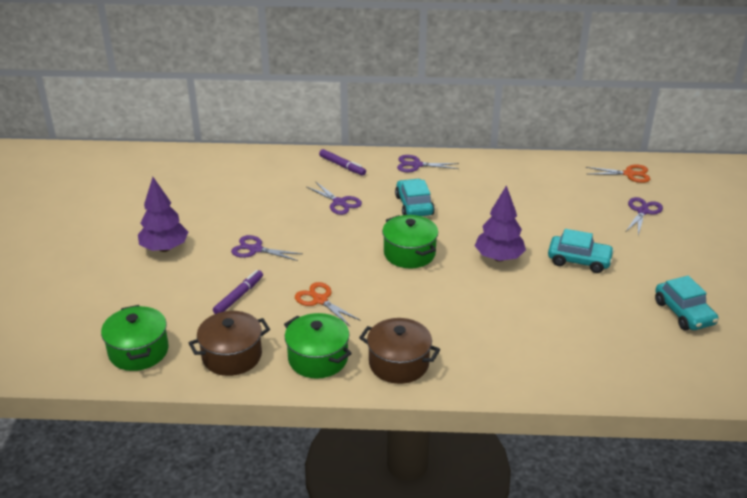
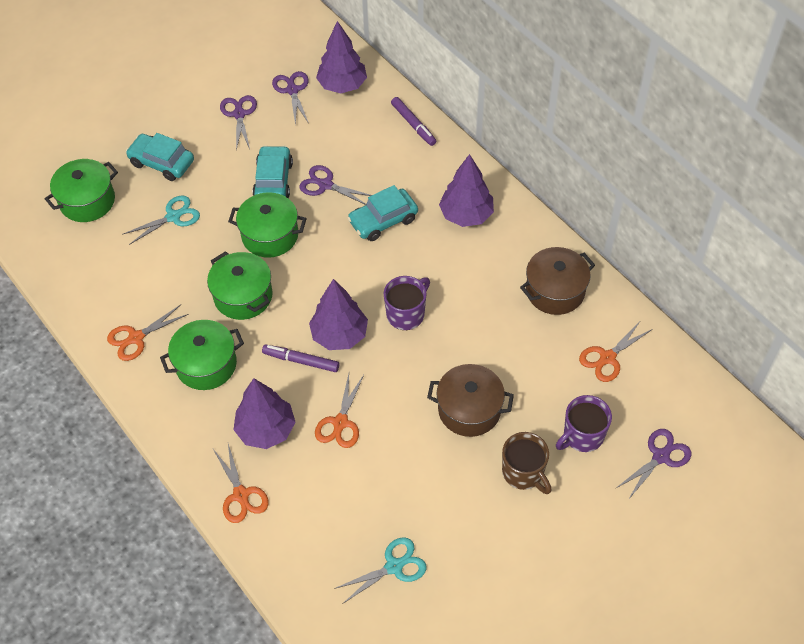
brown mug: 0 -> 1
green pot: 3 -> 4
orange scissors: 2 -> 4
purple mug: 0 -> 2
purple tree: 2 -> 4
turquoise scissors: 0 -> 2

